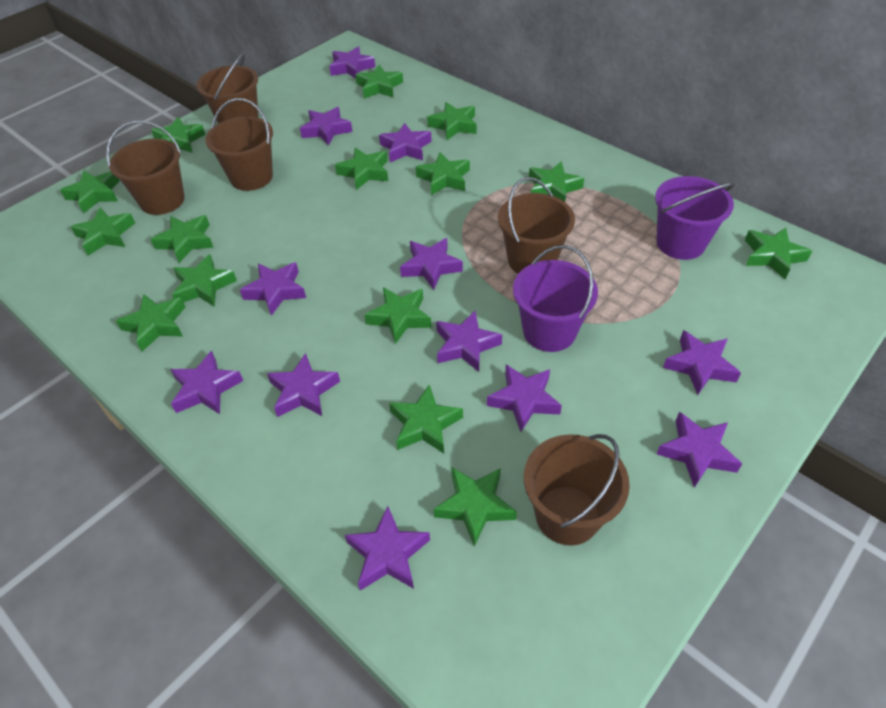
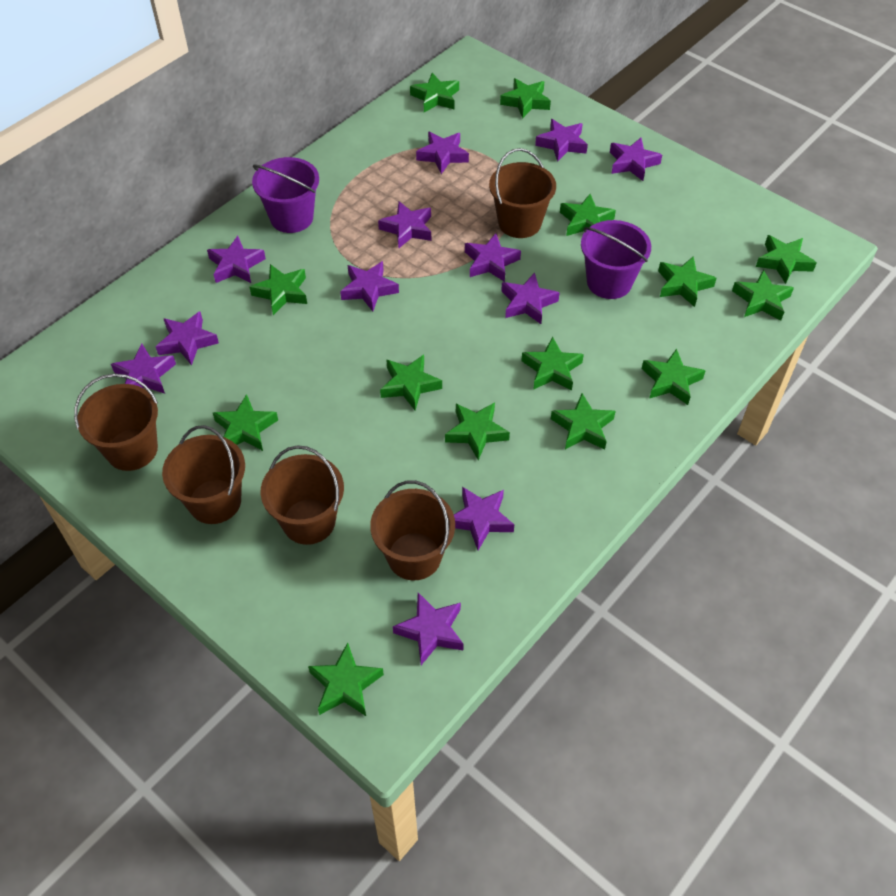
green star: 15 -> 14

